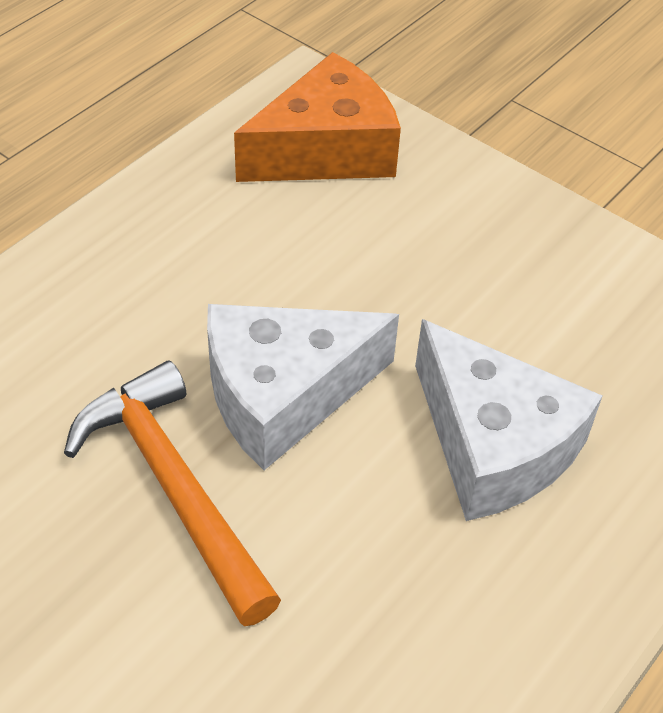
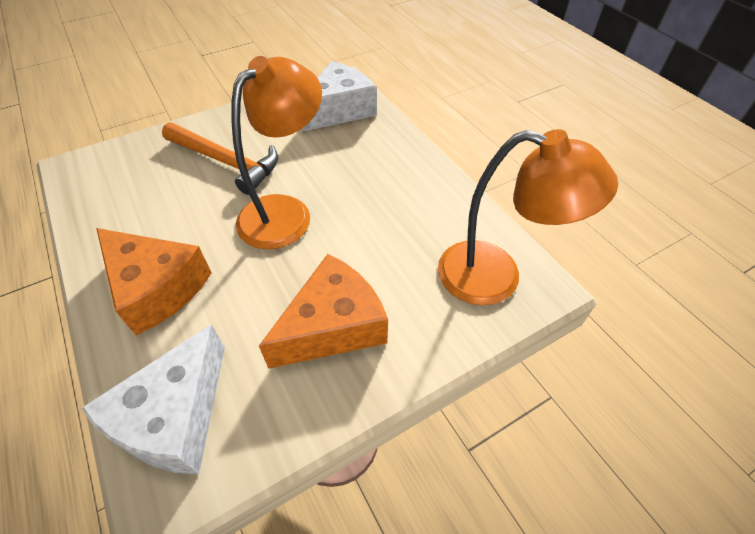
orange cheese: 1 -> 2
orange lamp: 0 -> 2

